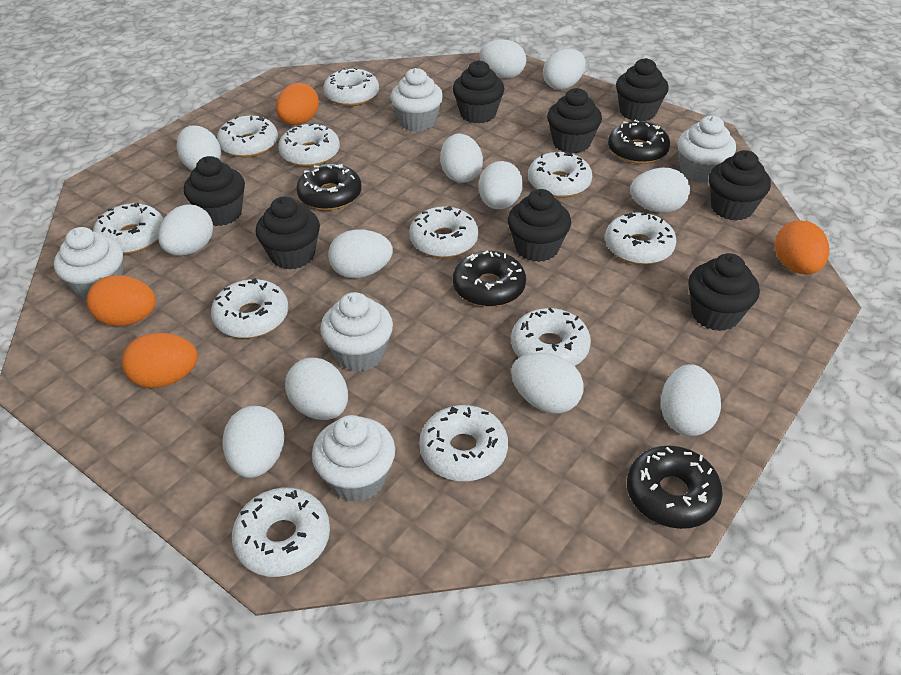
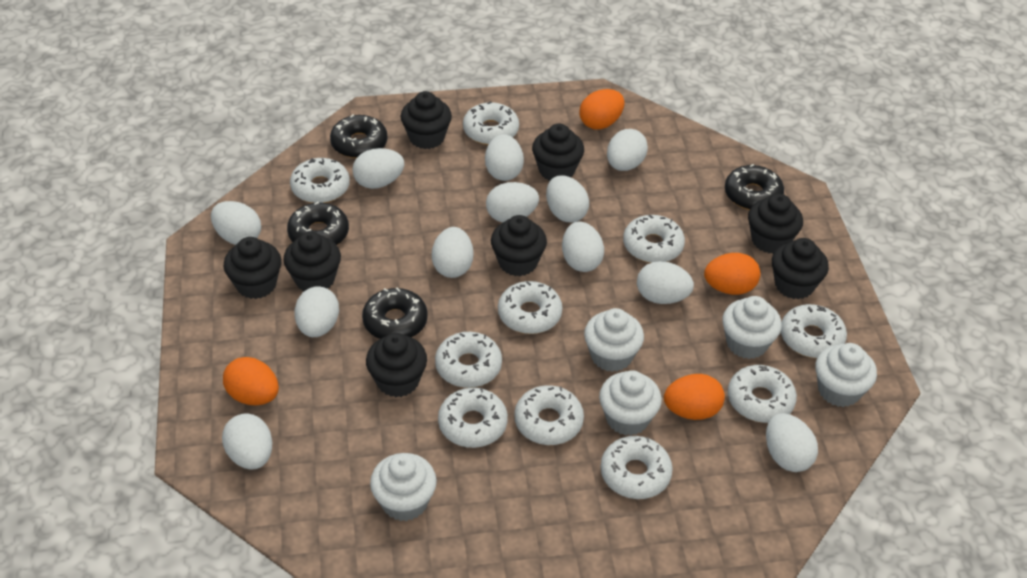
white donut: 11 -> 10

